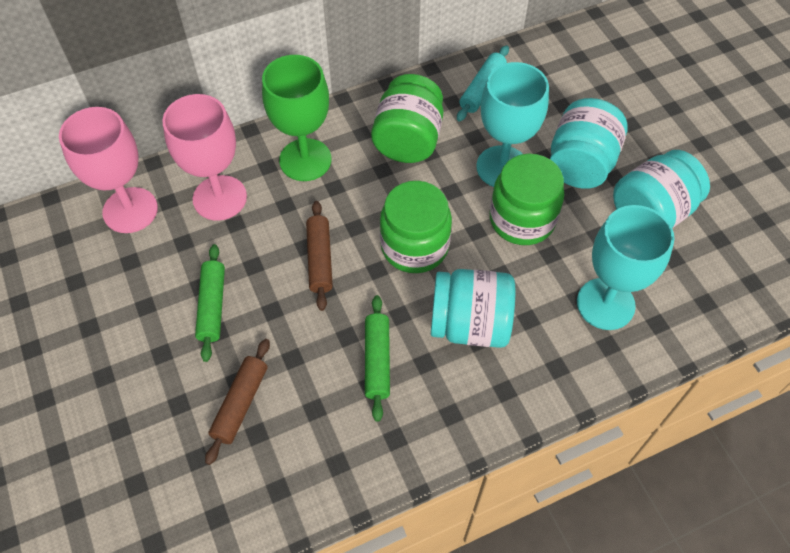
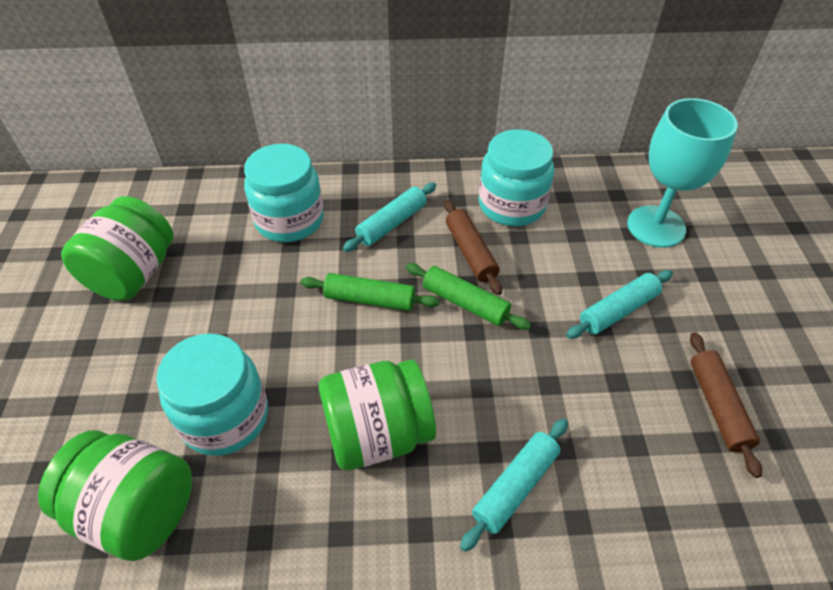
green goblet: 1 -> 0
pink goblet: 2 -> 0
turquoise goblet: 2 -> 1
turquoise rolling pin: 1 -> 3

